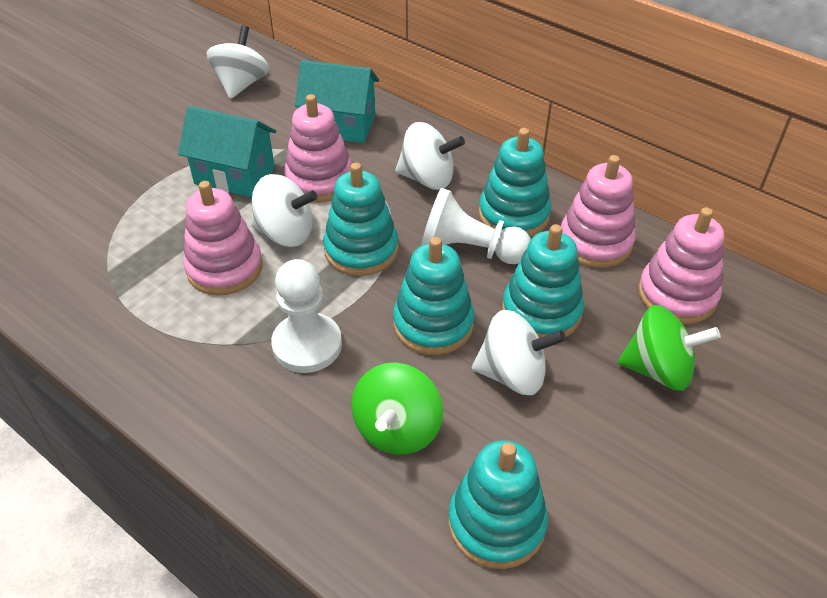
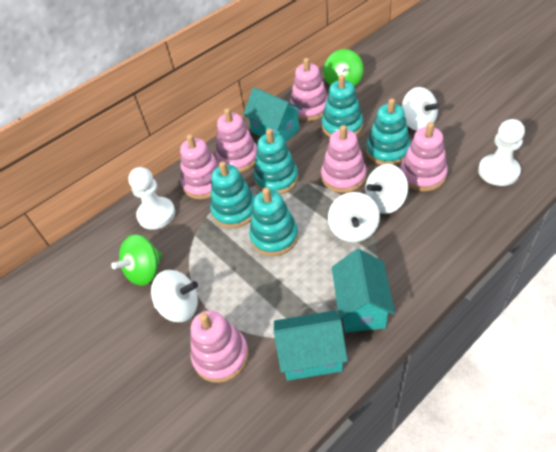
pink stacking toy: 4 -> 6
turquoise house: 2 -> 3

